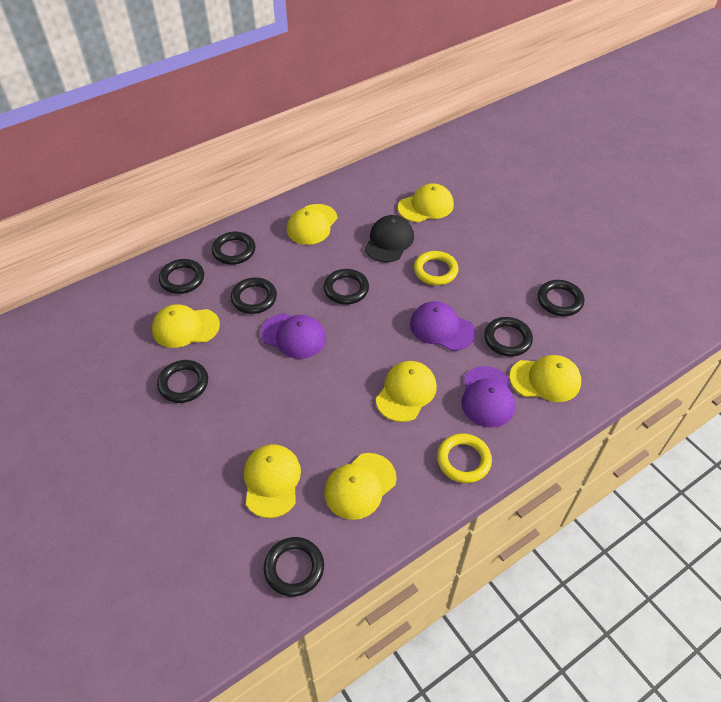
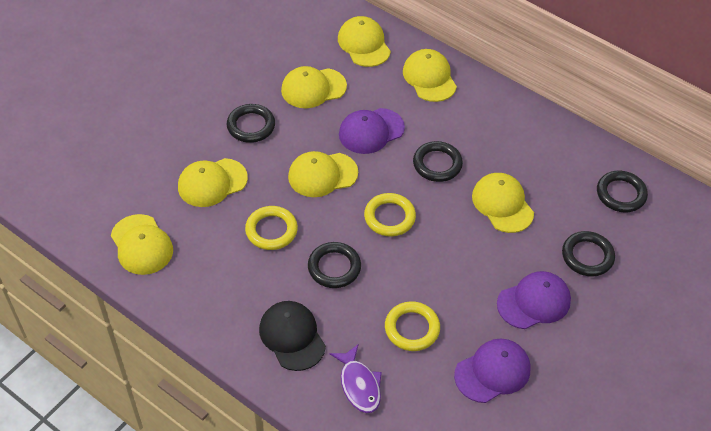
black ring: 8 -> 5
purple fish: 0 -> 1
yellow ring: 2 -> 3

